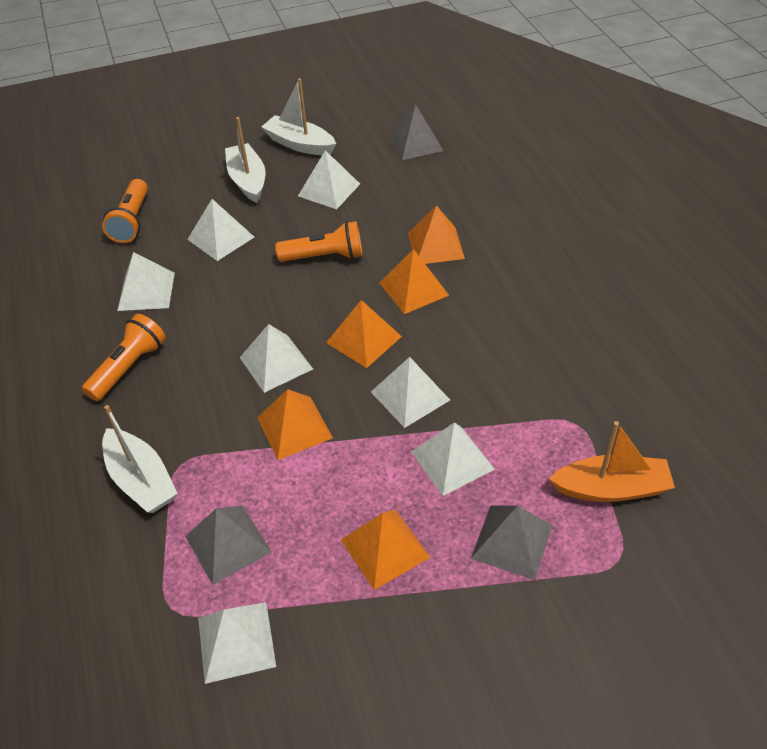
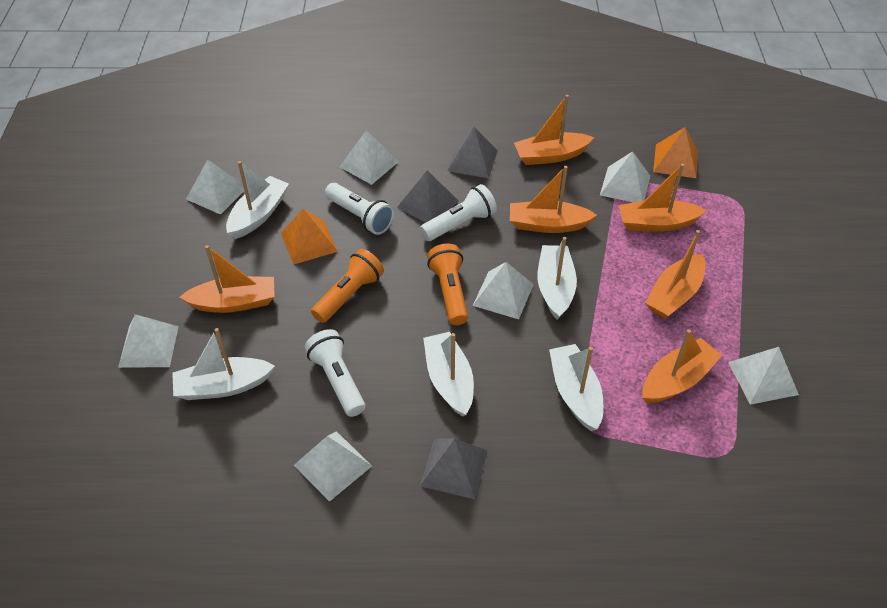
orange boat: 1 -> 6
orange flashlight: 3 -> 2
orange pyramid: 5 -> 2
white boat: 3 -> 5
white flashlight: 0 -> 3

